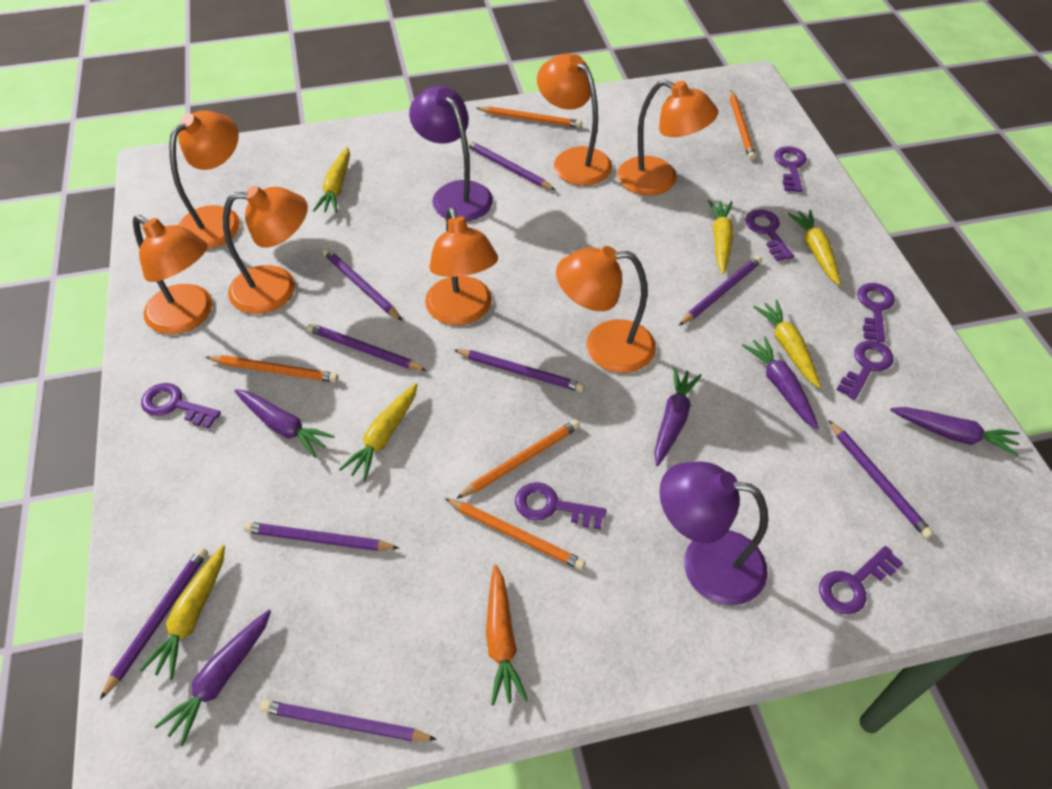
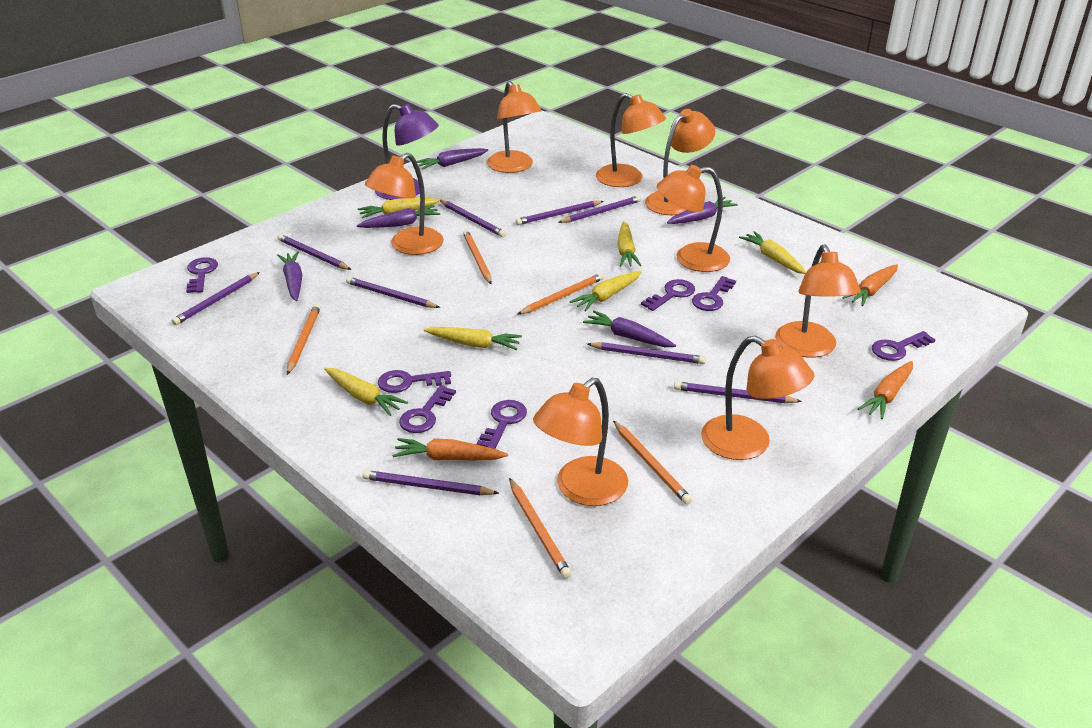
orange carrot: 1 -> 3
orange lamp: 7 -> 8
purple lamp: 2 -> 1

